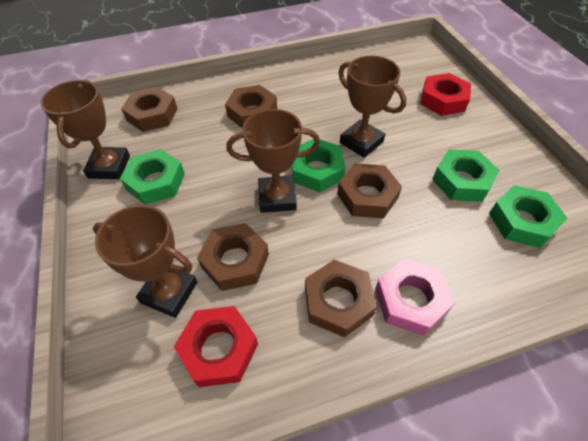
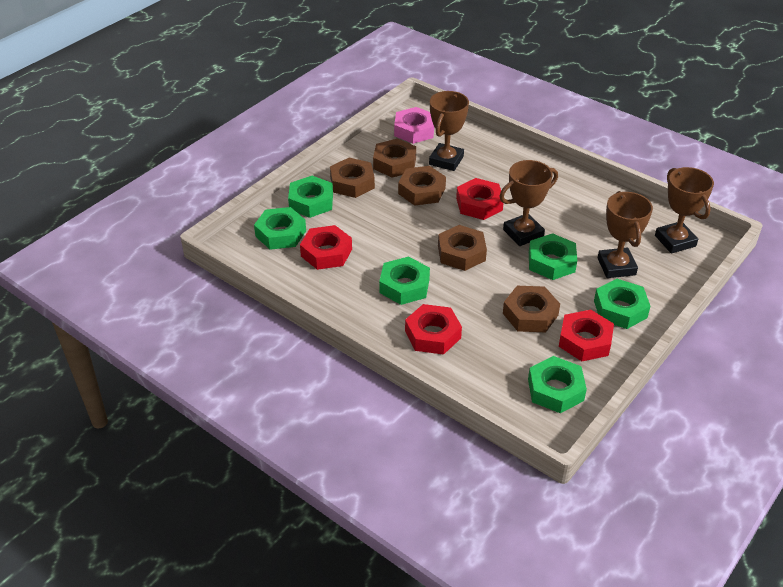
green nut: 4 -> 6
red nut: 2 -> 4

